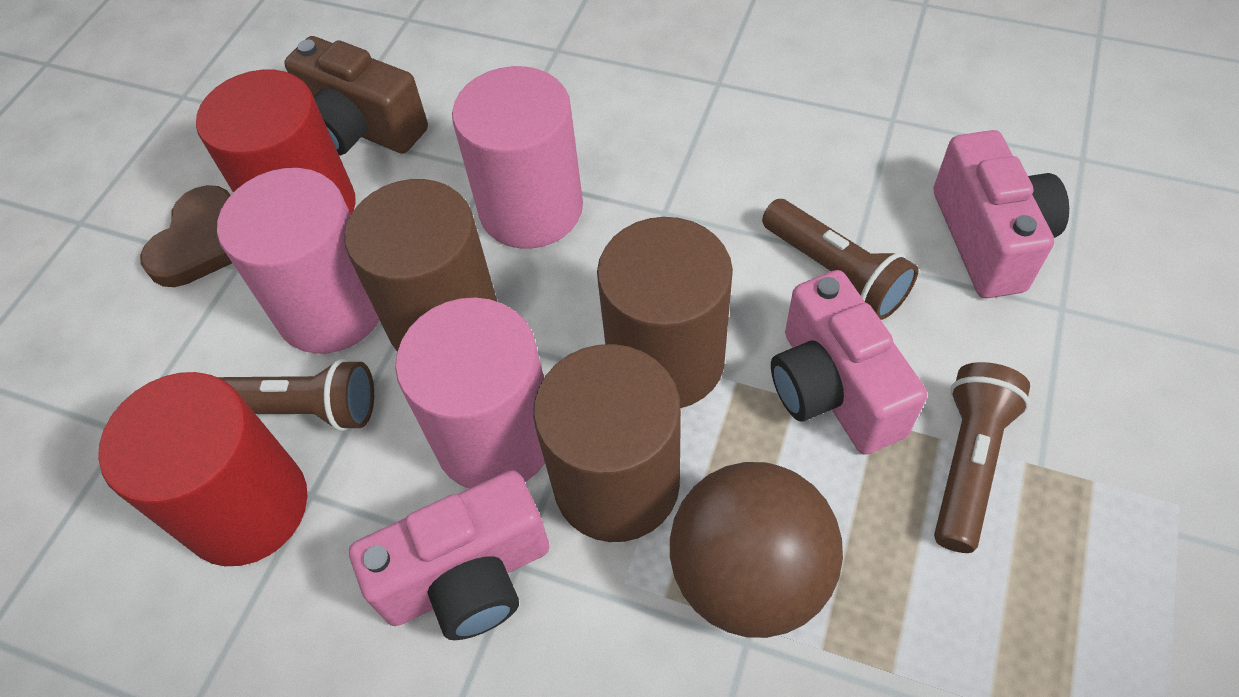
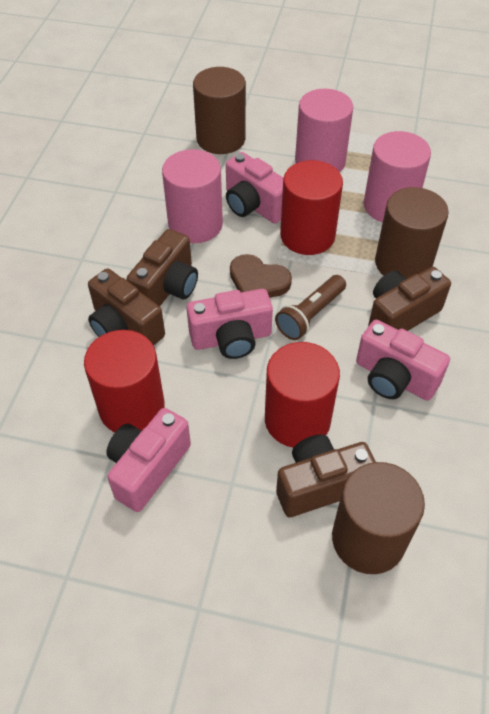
brown ball: 1 -> 0
brown camera: 1 -> 4
brown flashlight: 3 -> 1
pink camera: 3 -> 4
red cylinder: 2 -> 3

